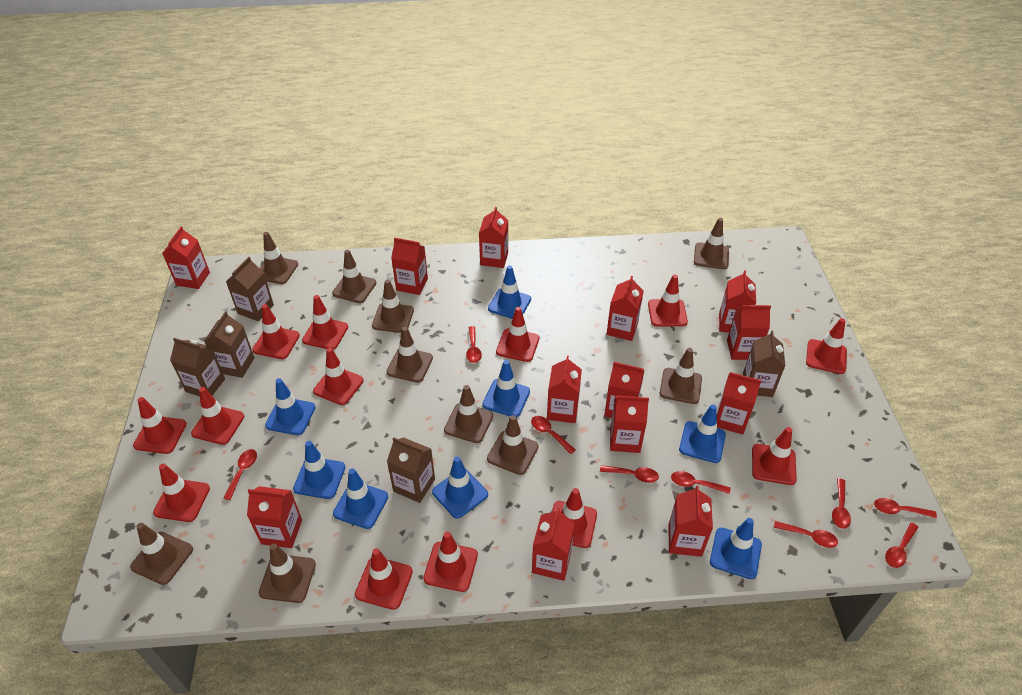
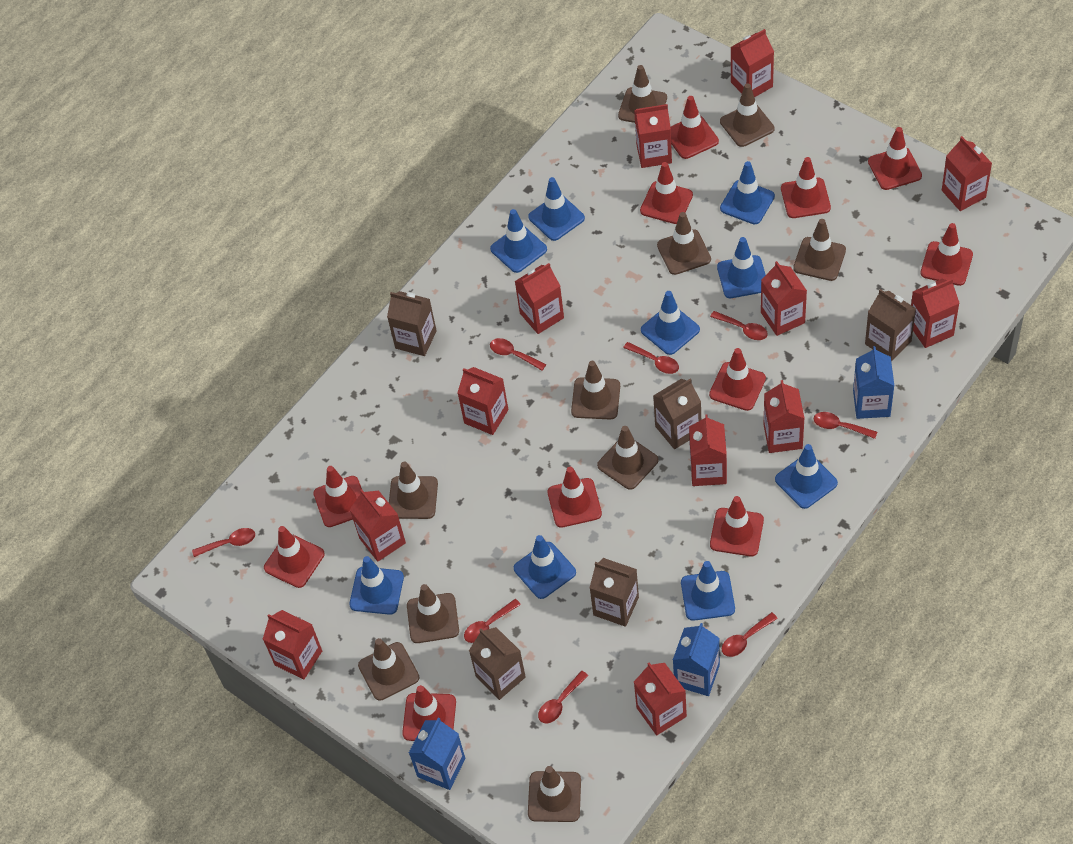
blue carton: 0 -> 3
blue traffic cone: 8 -> 9
red carton: 13 -> 12
red spoon: 9 -> 8
red traffic cone: 13 -> 11

